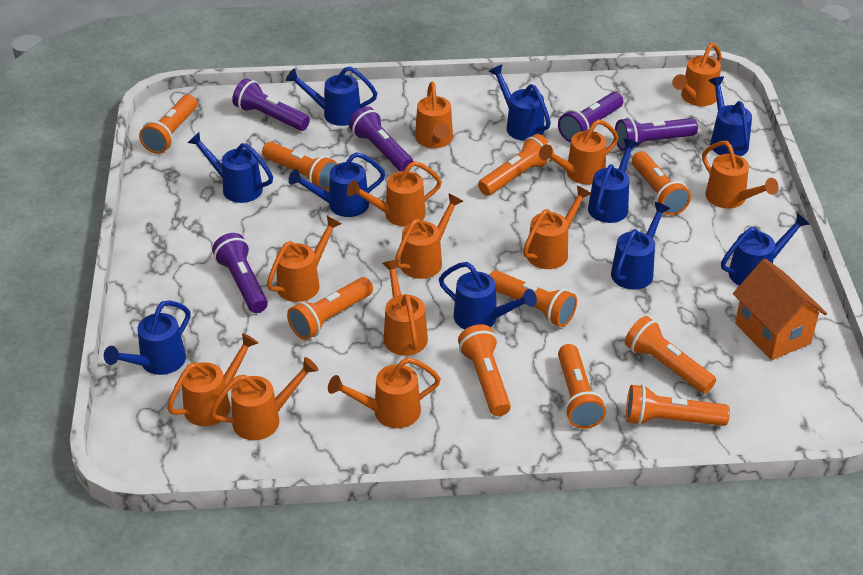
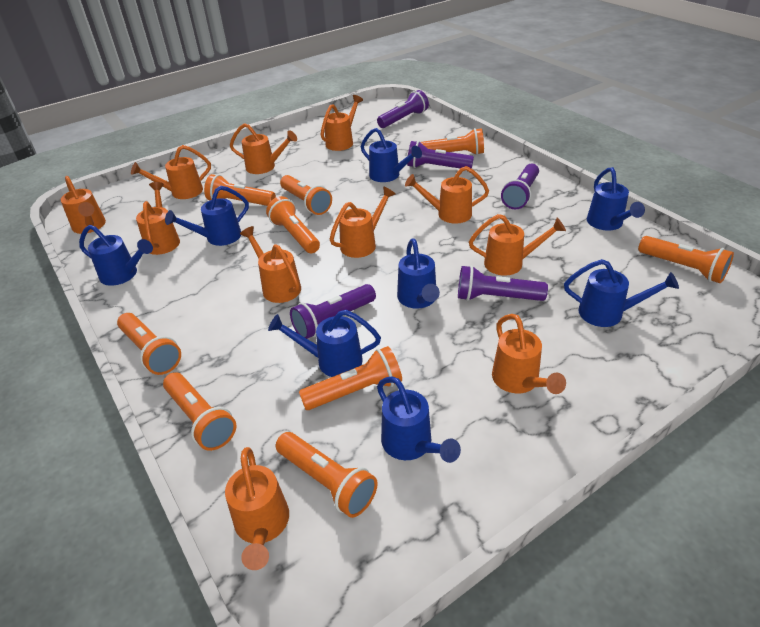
blue watering can: 10 -> 8
orange flashlight: 10 -> 9
orange house: 1 -> 0
orange watering can: 12 -> 11

